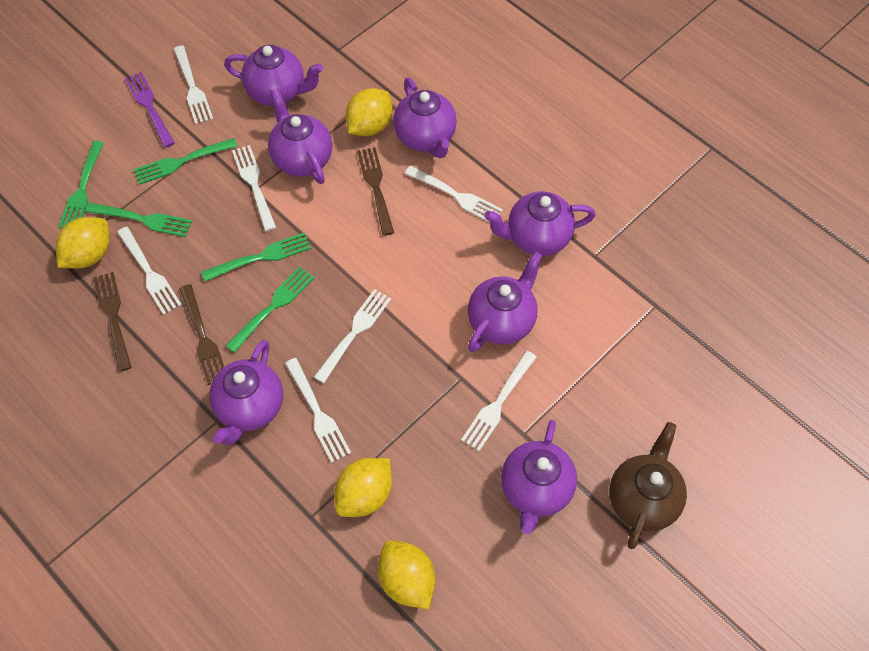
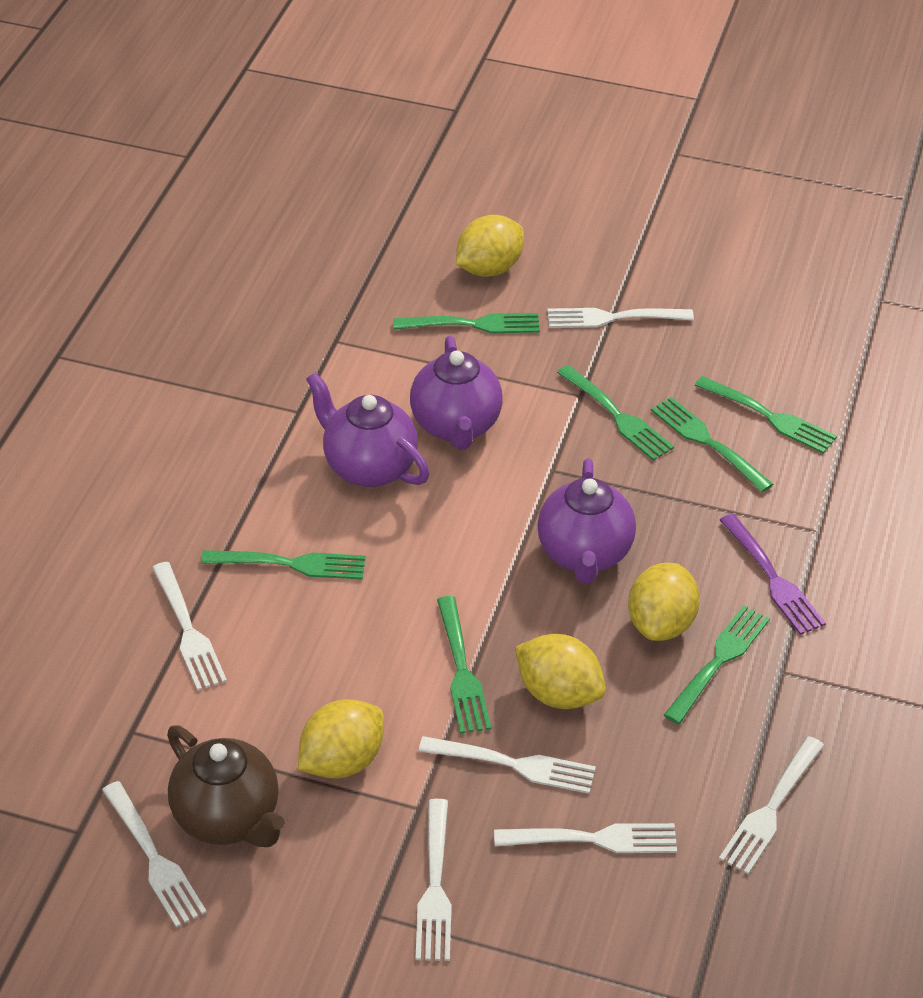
brown fork: 3 -> 0
green fork: 5 -> 7
purple teapot: 7 -> 3

